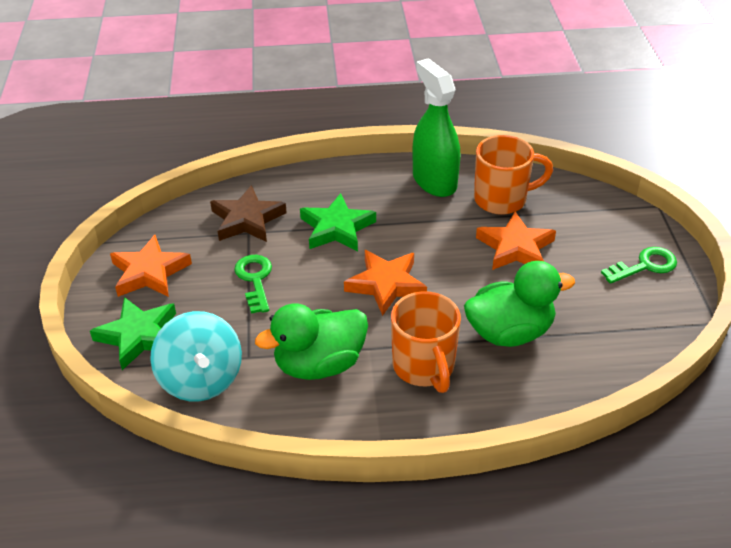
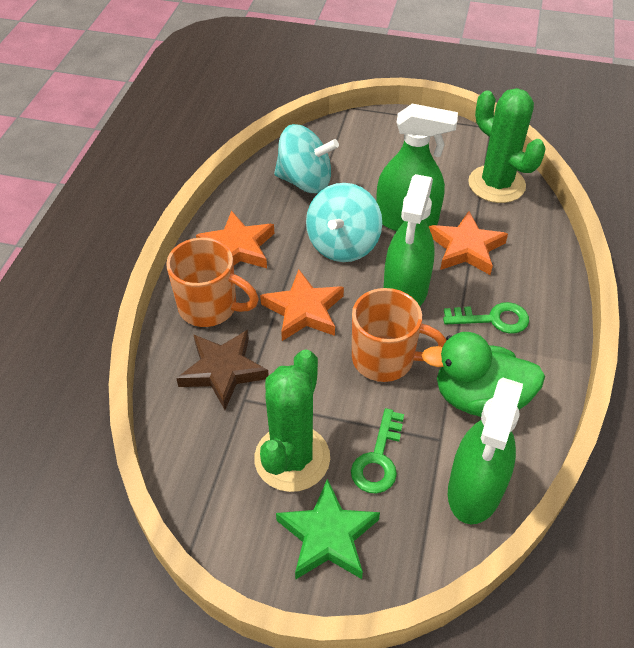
green cactus: 0 -> 2
green duck: 2 -> 1
green spray bottle: 1 -> 3
green star: 2 -> 1
turquoise spinning top: 1 -> 2

